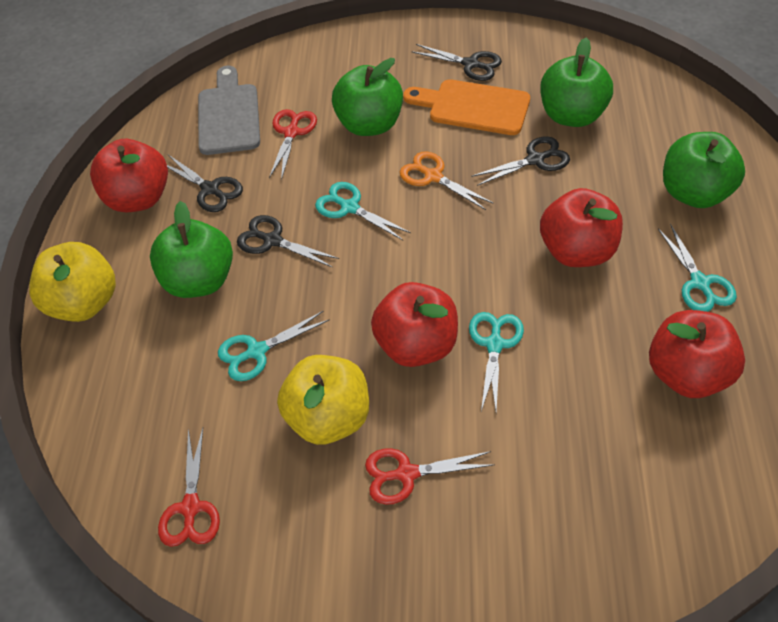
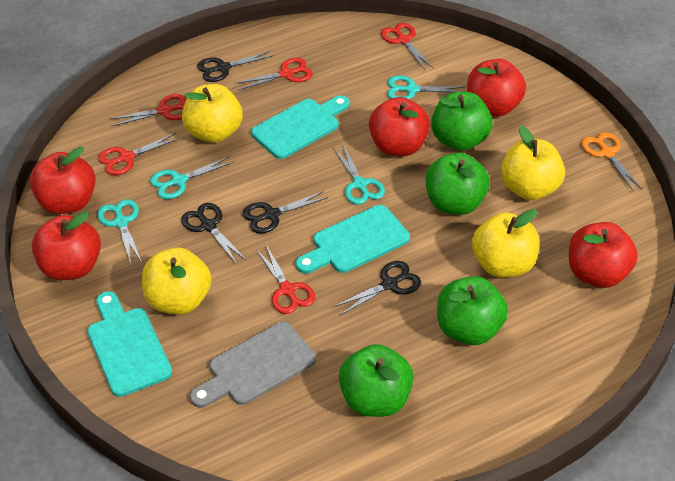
orange cutting board: 1 -> 0
red apple: 4 -> 5
red scissors: 3 -> 5
turquoise cutting board: 0 -> 3
yellow apple: 2 -> 4

